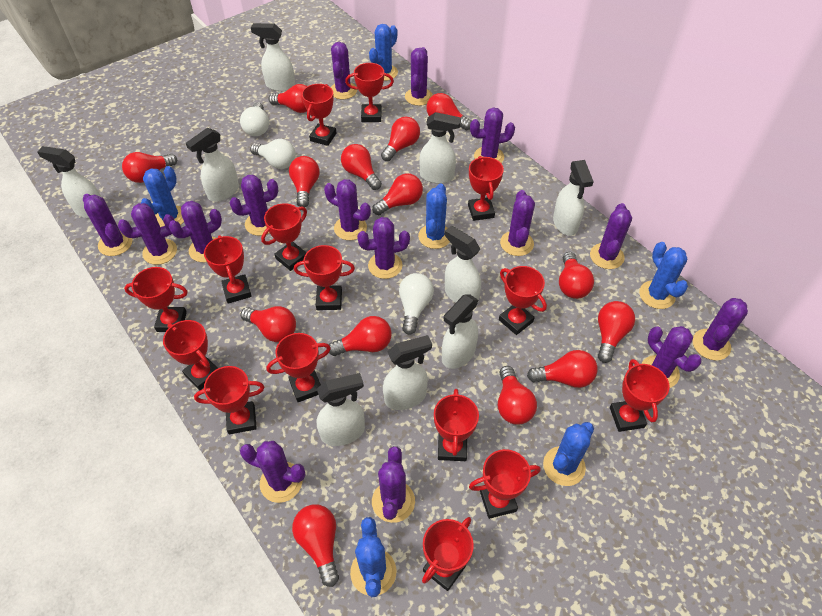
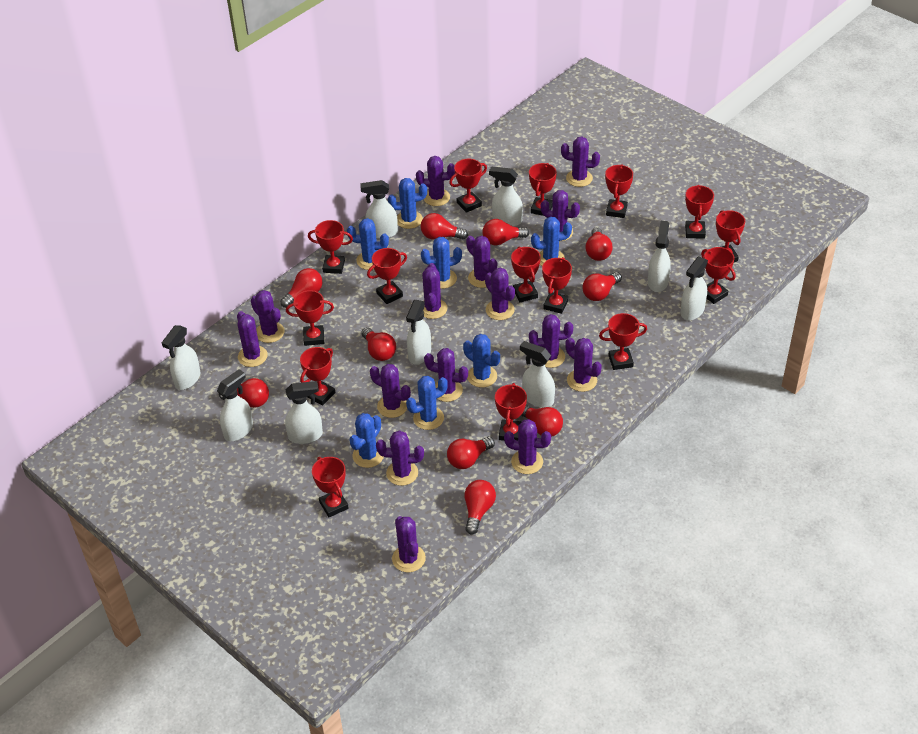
blue cactus: 6 -> 7
red light bulb: 14 -> 10
white light bulb: 3 -> 0

